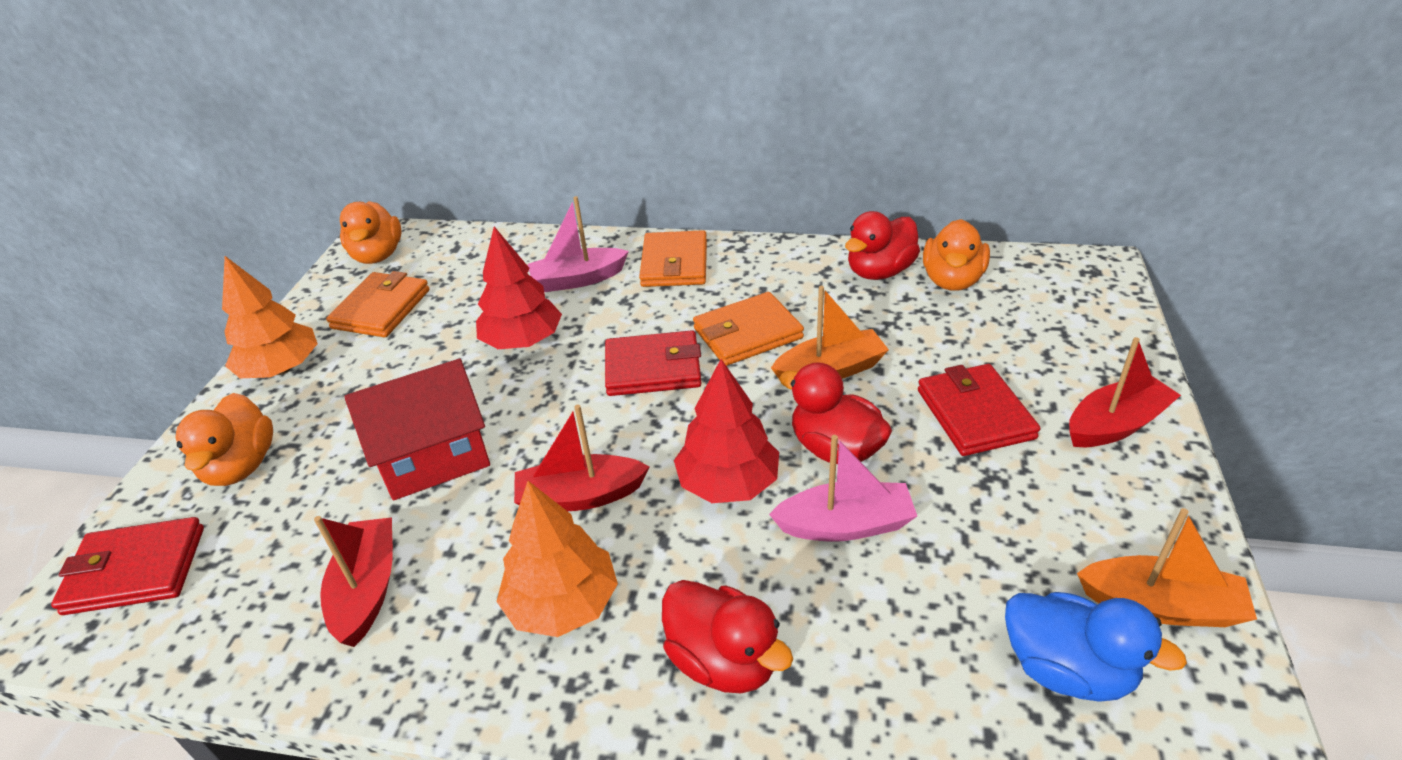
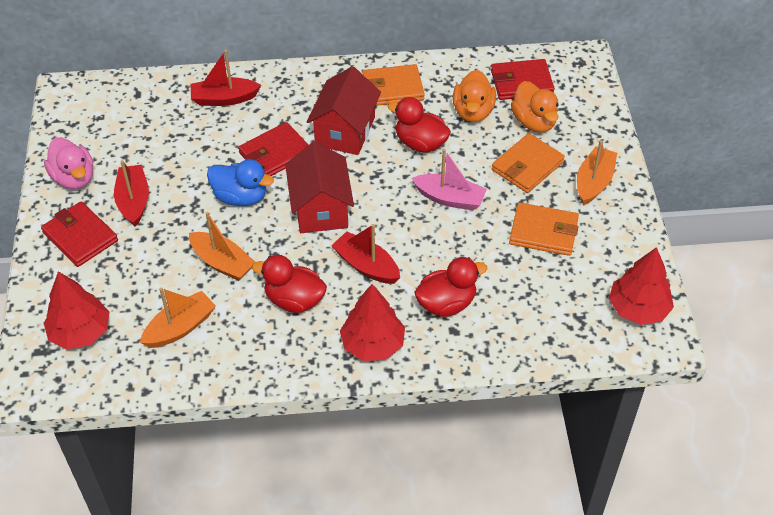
orange boat: 2 -> 3
orange duck: 3 -> 2
orange tree: 2 -> 0
pink boat: 2 -> 1
pink duck: 0 -> 1
red house: 1 -> 2
red tree: 2 -> 3

